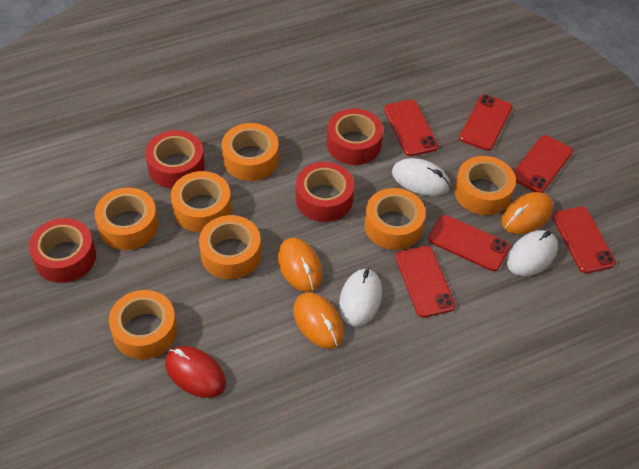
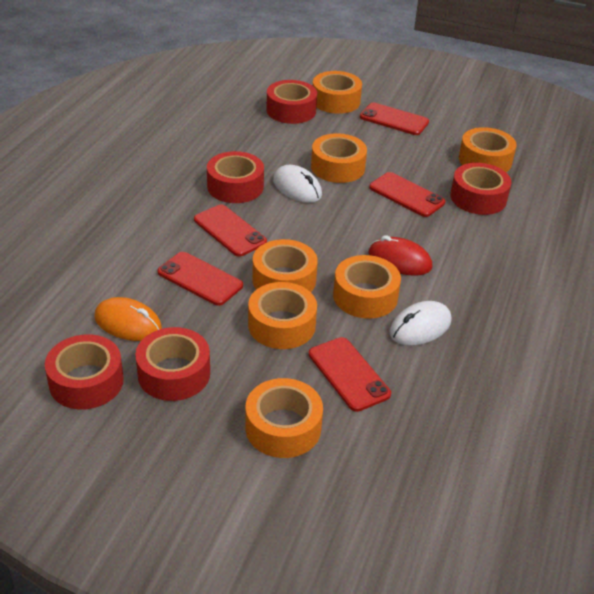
orange mouse: 3 -> 1
red phone: 6 -> 5
red tape: 4 -> 5
white mouse: 3 -> 2

